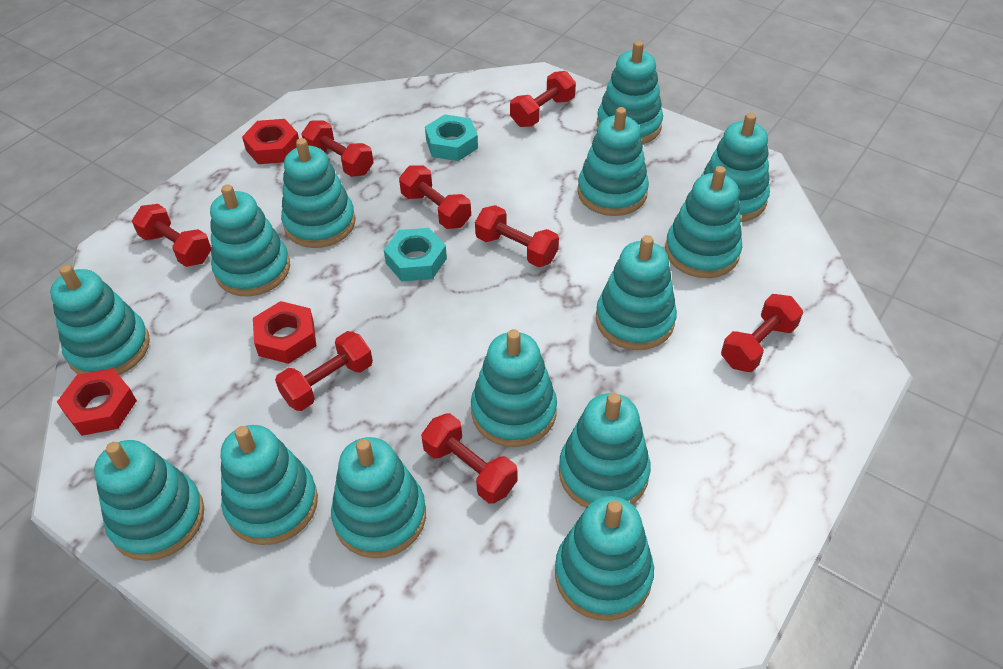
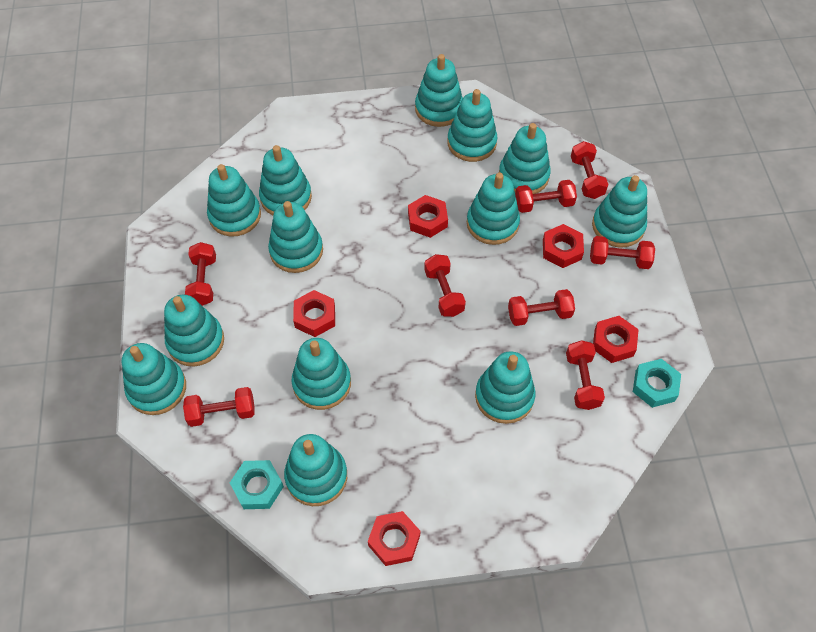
red nut: 3 -> 5
turquoise stacking toy: 14 -> 13

